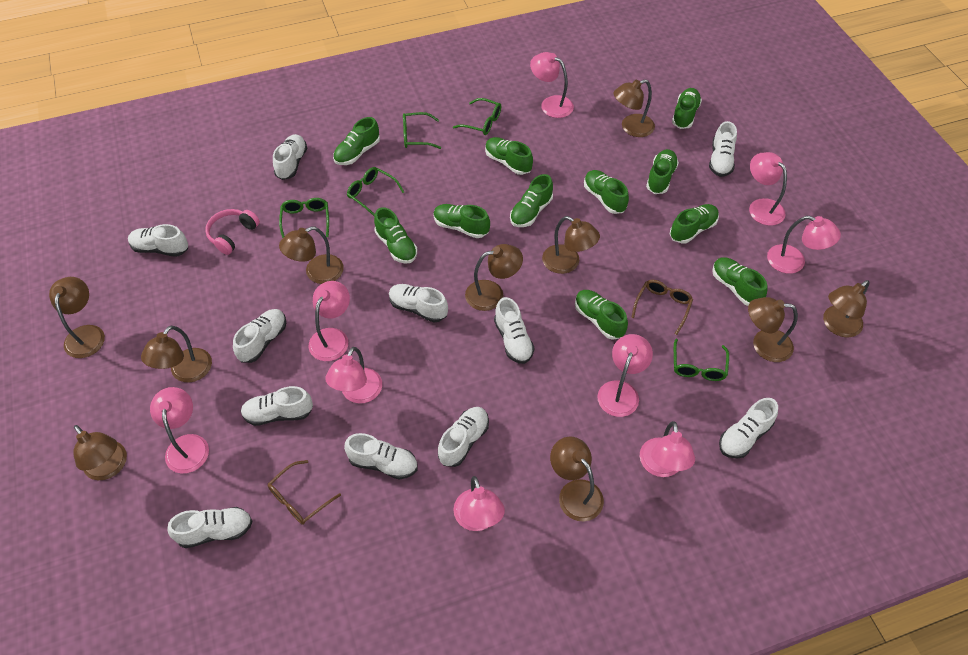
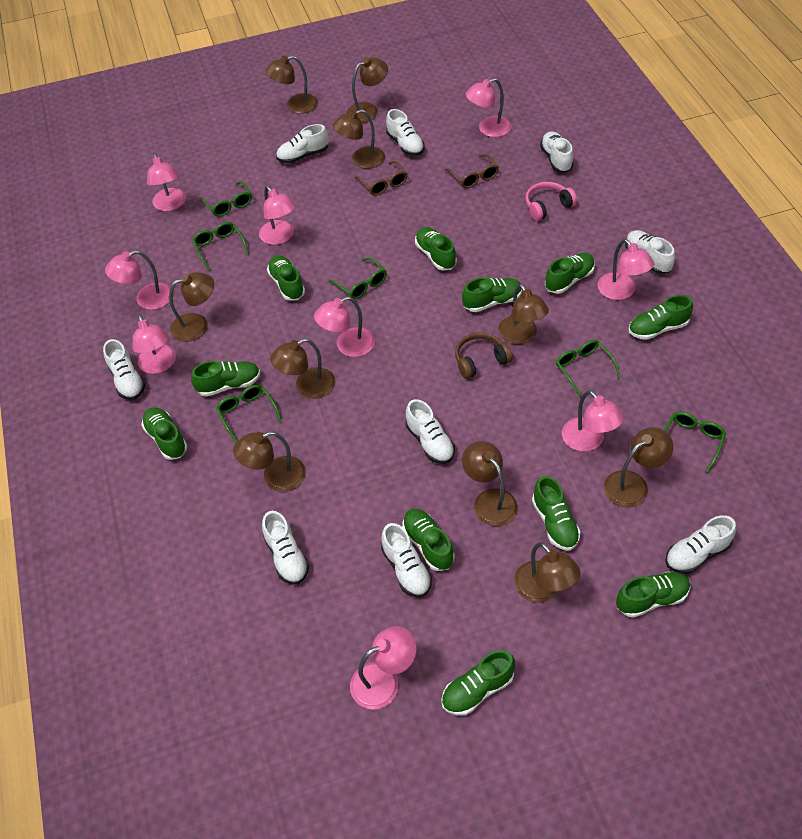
brown headphones: 0 -> 1
green glasses: 5 -> 6
white shoe: 11 -> 9

